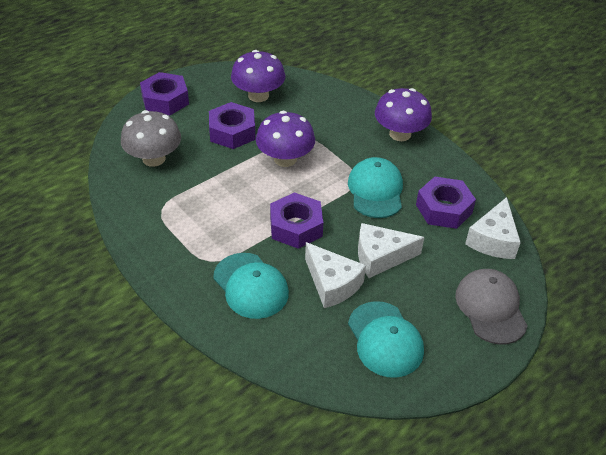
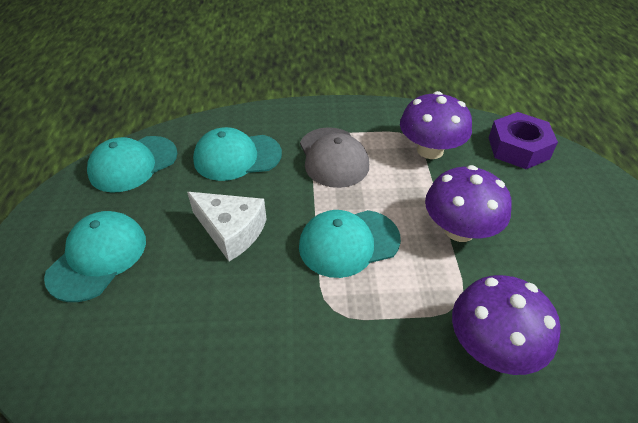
grey mushroom: 1 -> 0
purple nut: 4 -> 1
turquoise cap: 3 -> 4
white cheese: 3 -> 1

